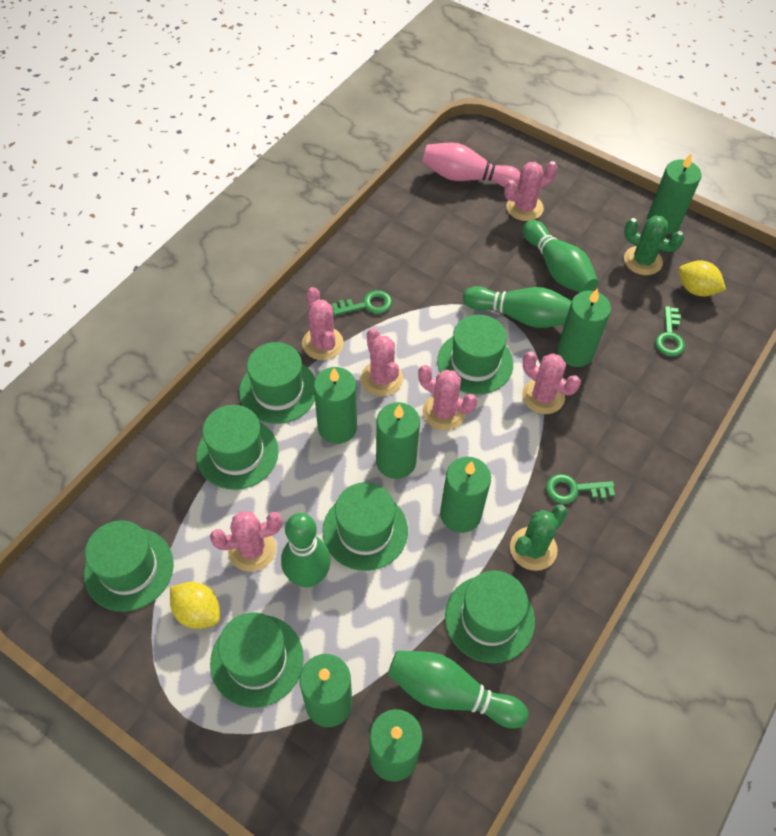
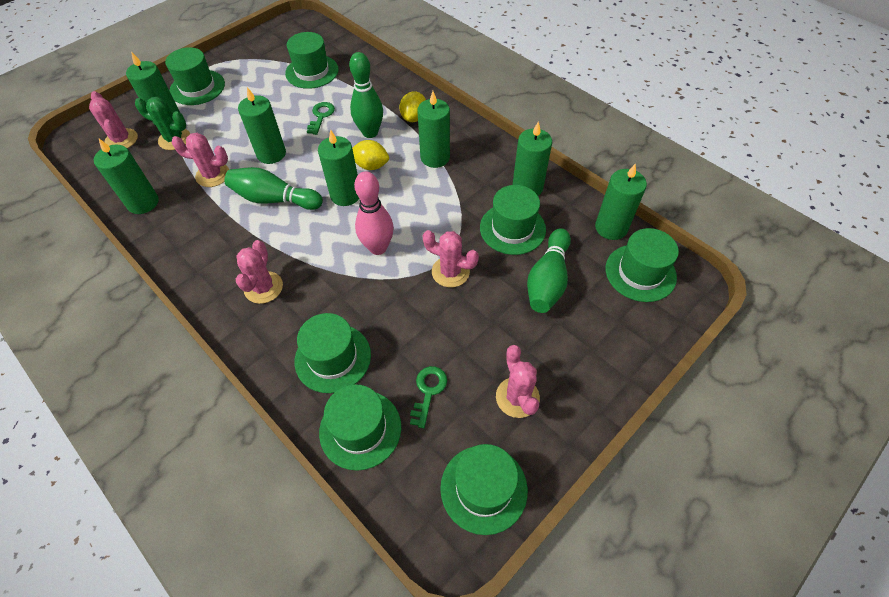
green bowling pin: 4 -> 3
green cactus: 2 -> 1
green key: 3 -> 2
pink cactus: 6 -> 5

